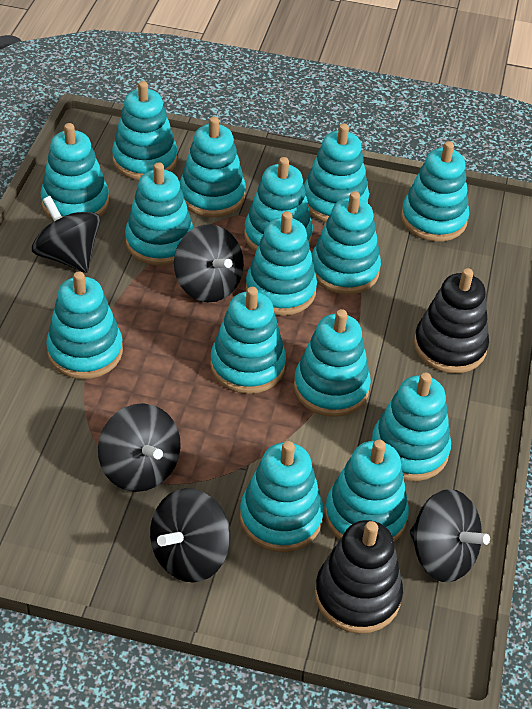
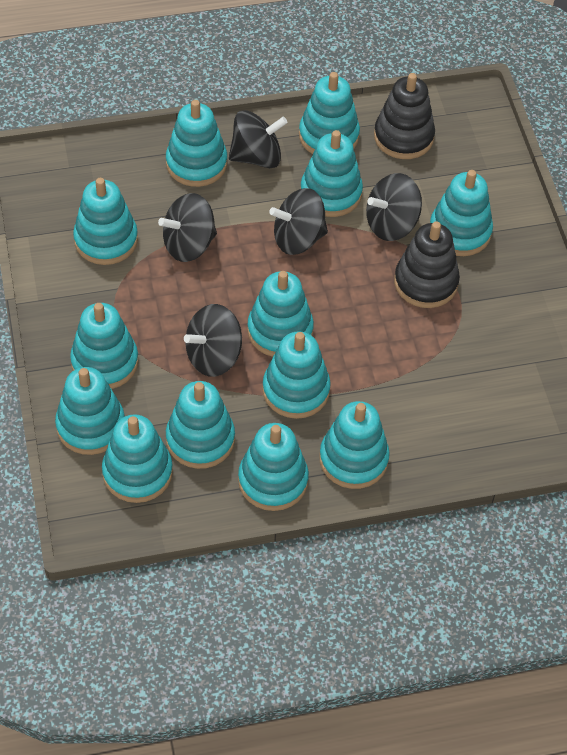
turquoise stacking toy: 15 -> 13

